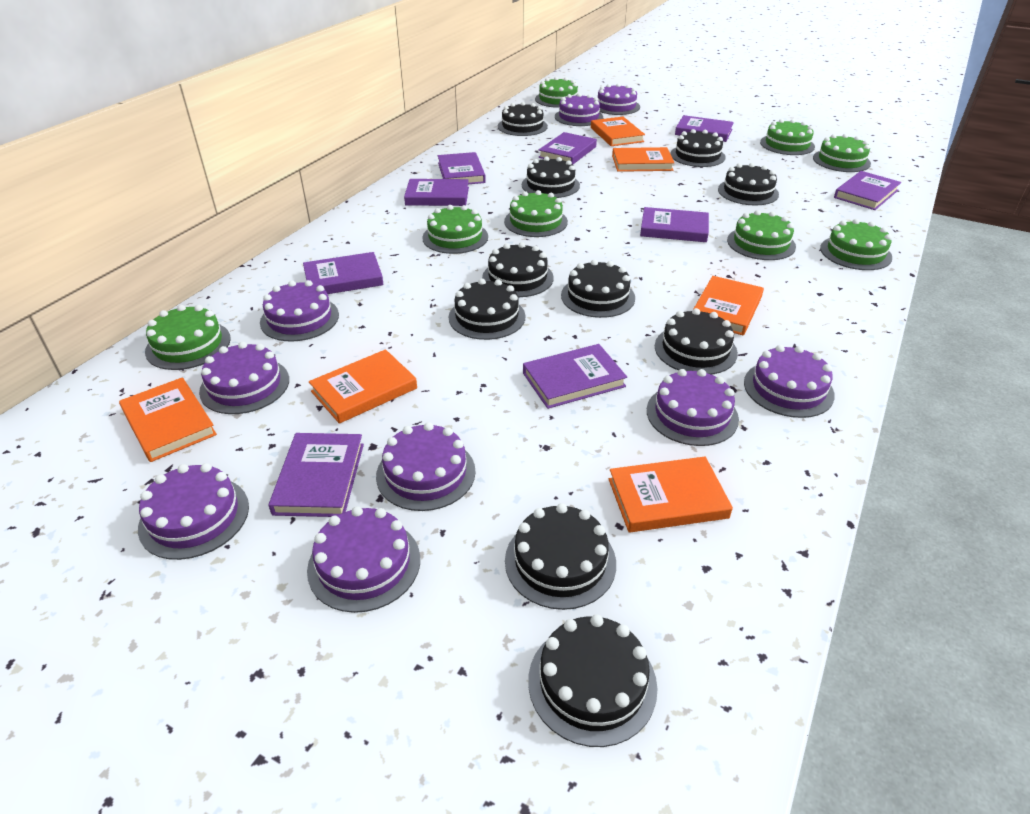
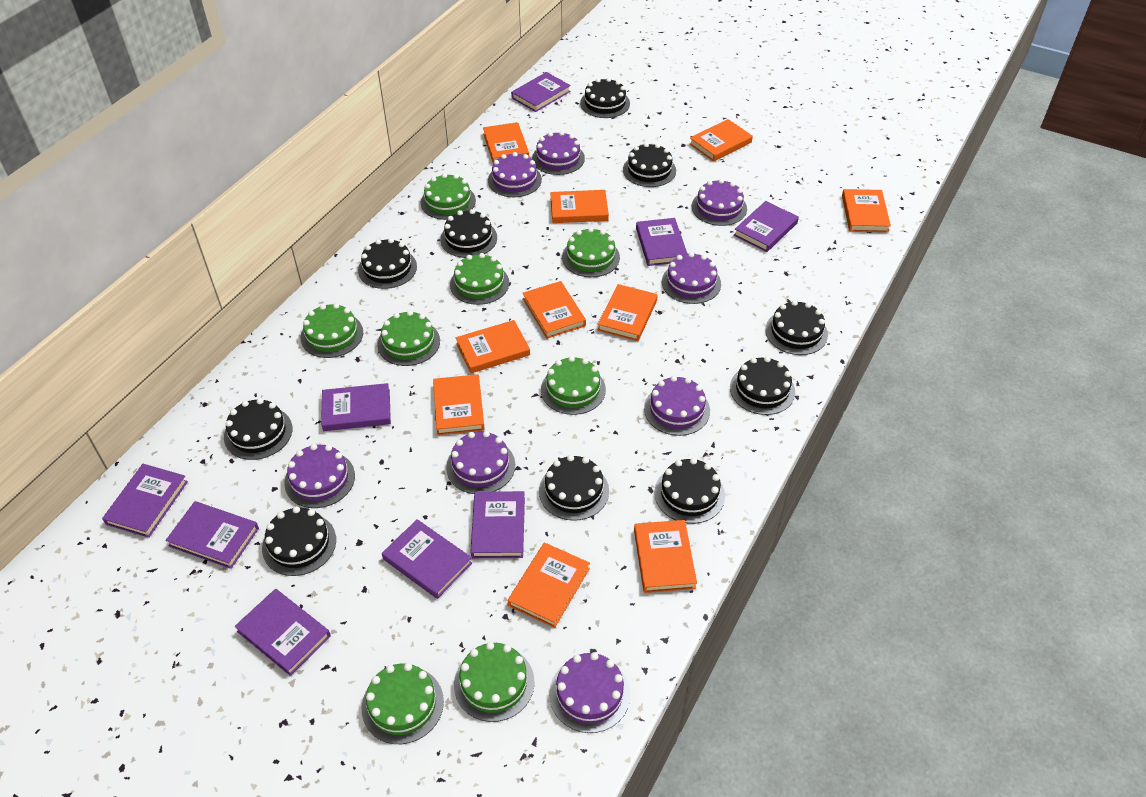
orange book: 6 -> 10
purple cake: 9 -> 8

